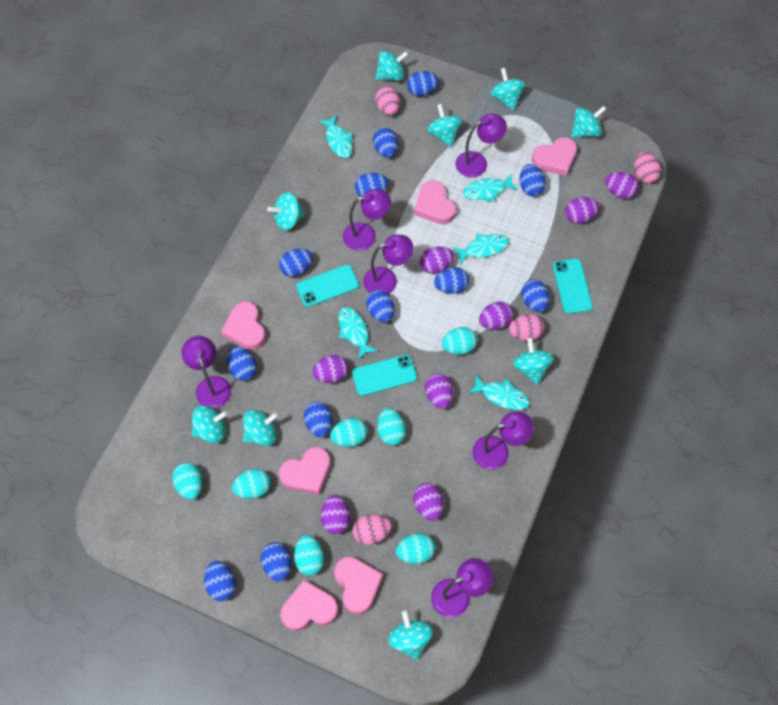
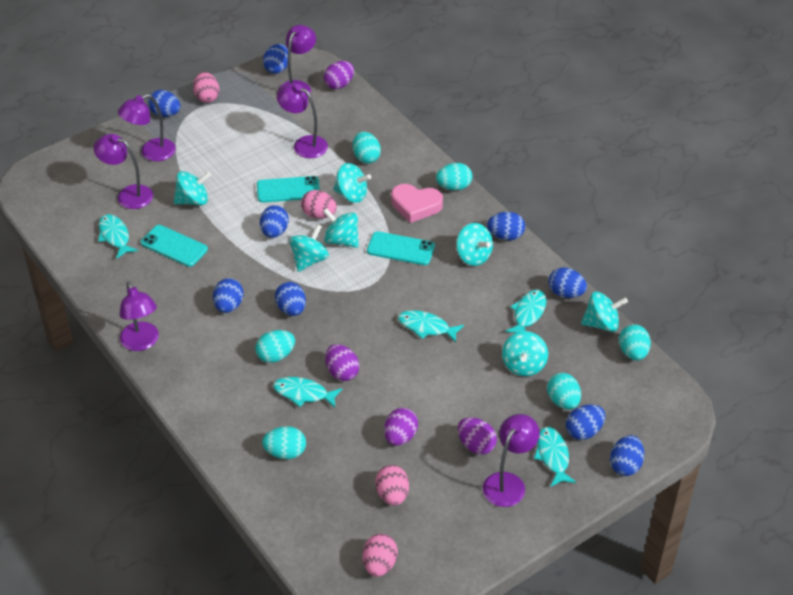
blue egg: 12 -> 9
pink heart: 6 -> 1
purple egg: 8 -> 4
turquoise egg: 7 -> 6
turquoise spinning top: 9 -> 7

